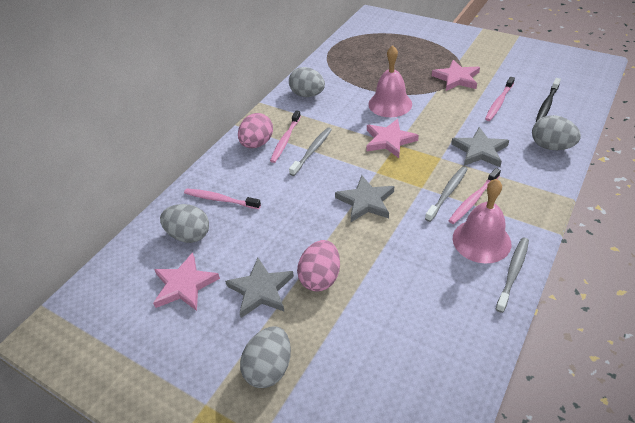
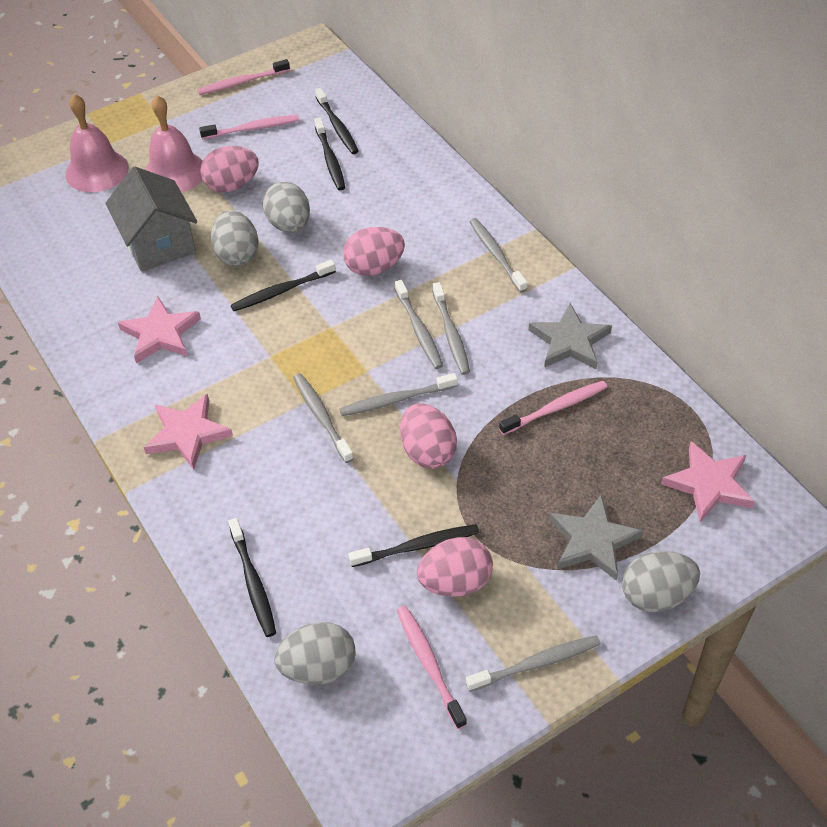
black toothbrush: 1 -> 5
grey house: 0 -> 1
grey star: 3 -> 2
grey toothbrush: 3 -> 6
pink egg: 2 -> 4

